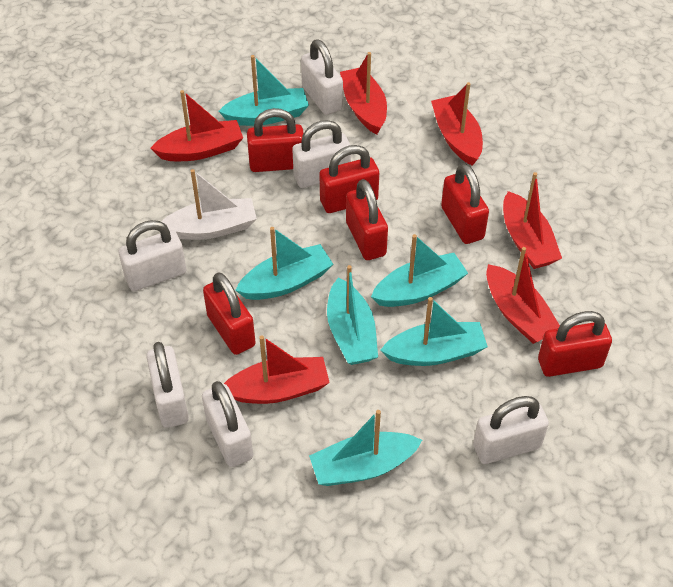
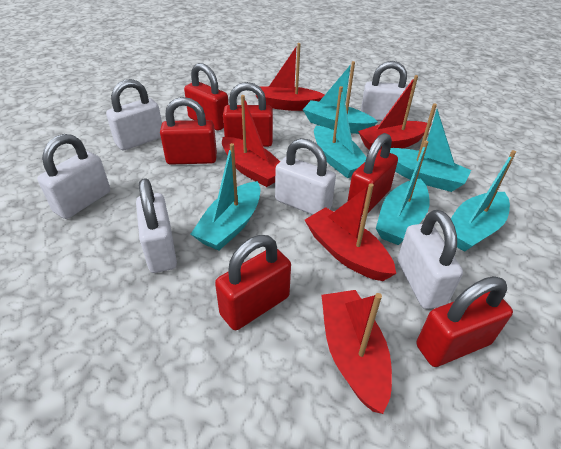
red boat: 6 -> 5
white boat: 1 -> 0

